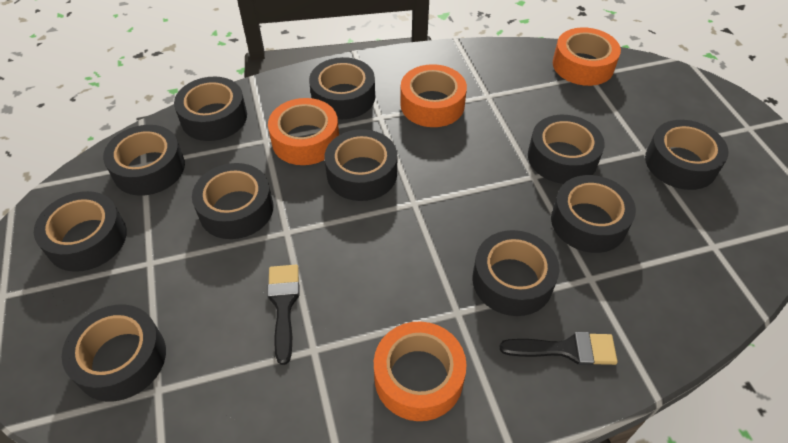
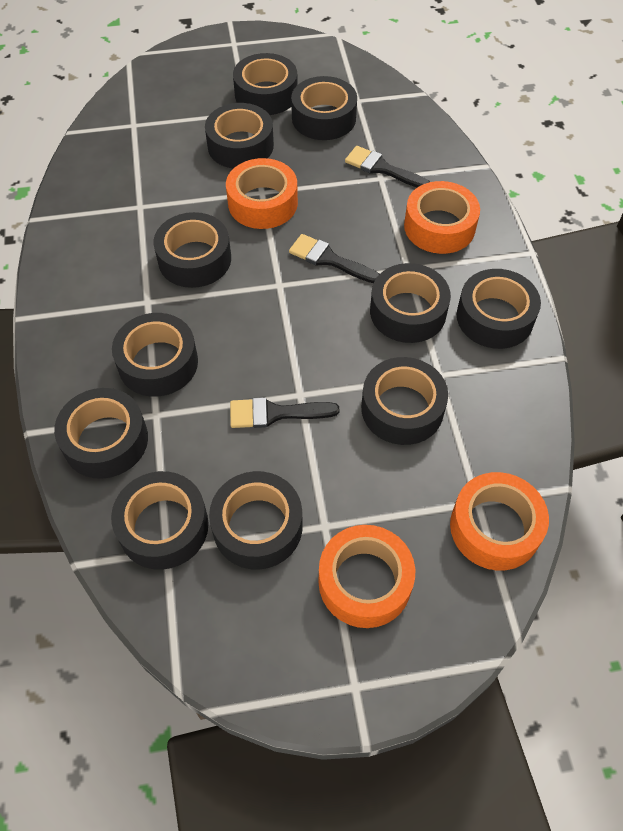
black brush: 2 -> 3

